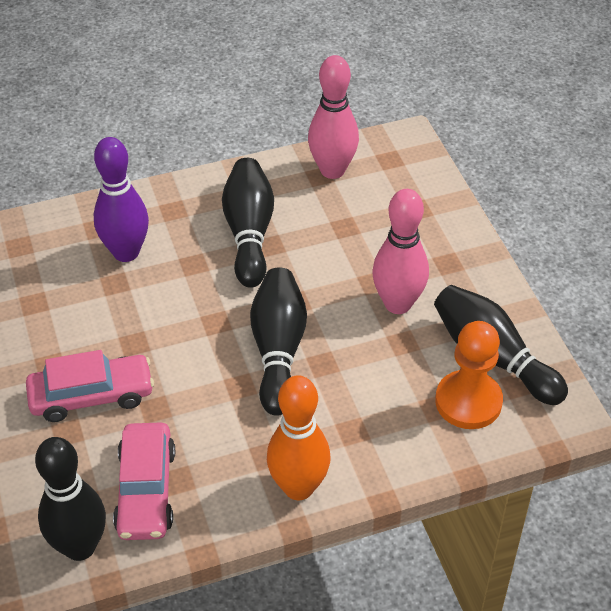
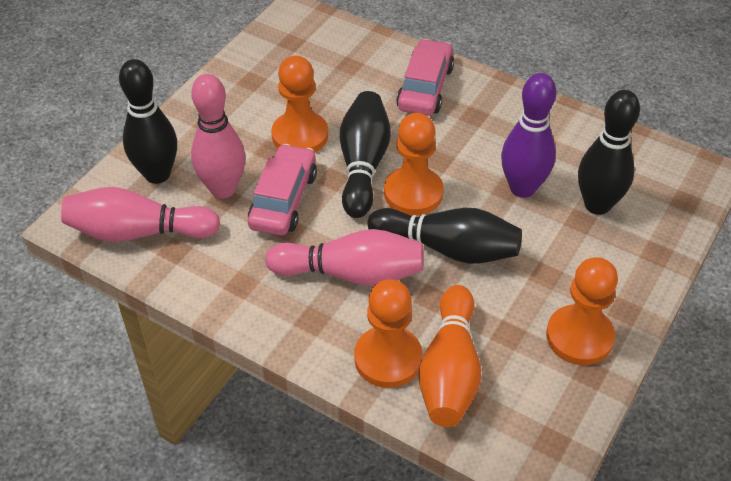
orange pawn: 1 -> 4
pink bowling pin: 2 -> 3

